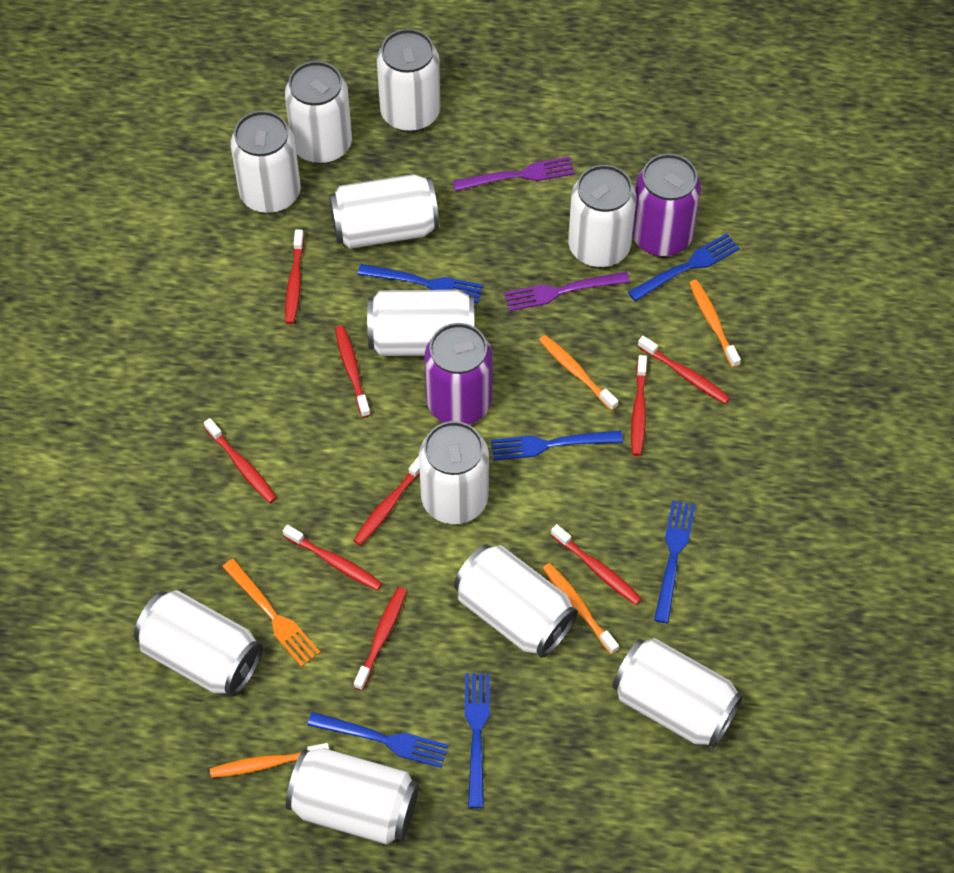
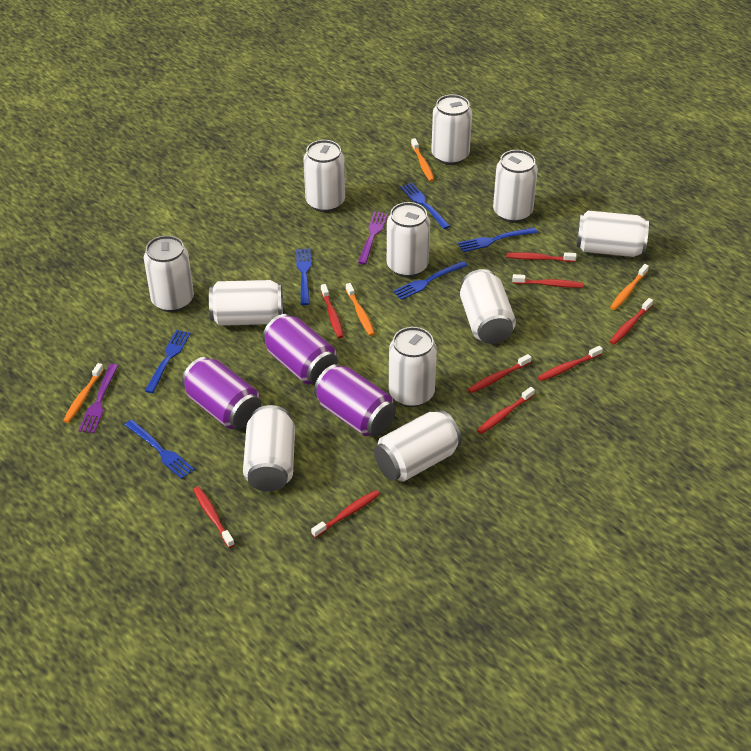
orange fork: 1 -> 0
purple can: 2 -> 3

